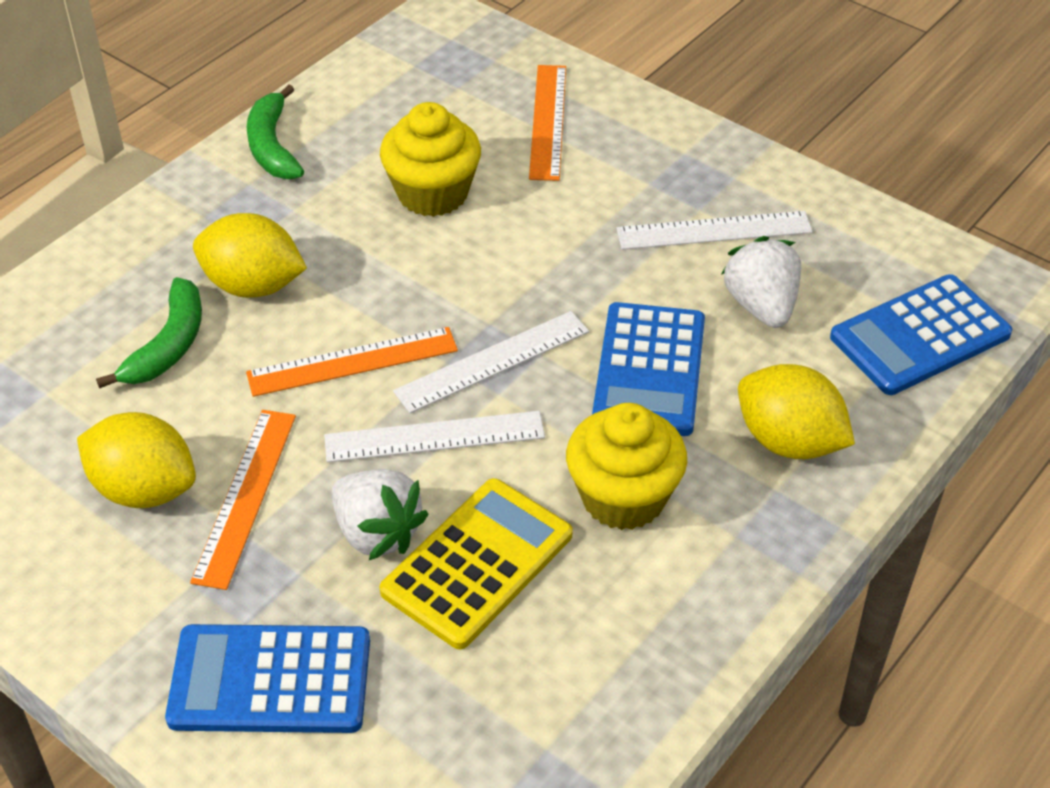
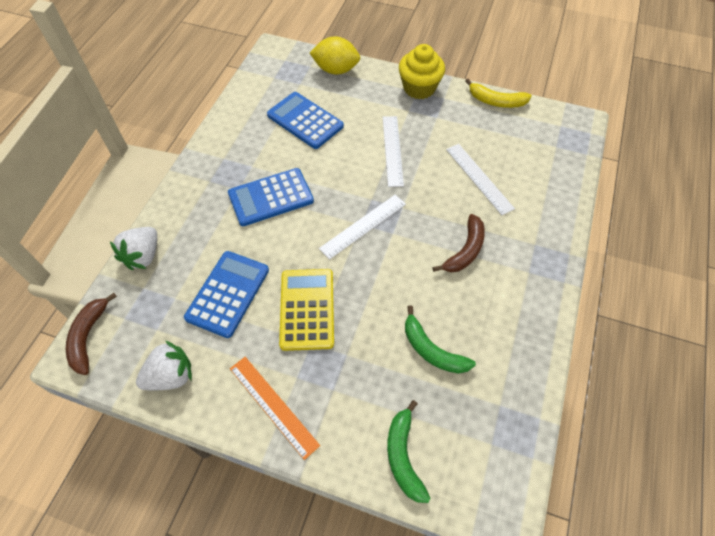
brown banana: 0 -> 2
orange ruler: 3 -> 1
yellow banana: 0 -> 1
yellow cupcake: 2 -> 1
yellow lemon: 3 -> 1

